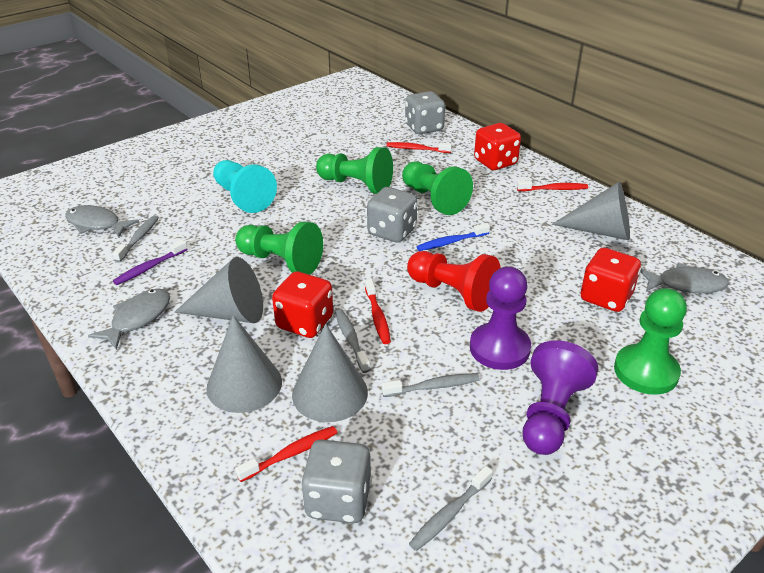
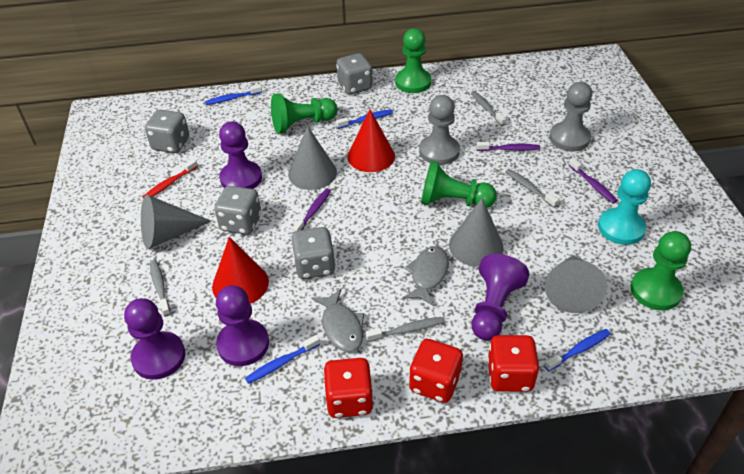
blue toothbrush: 1 -> 4
grey dice: 3 -> 4
grey fish: 3 -> 2
grey pawn: 0 -> 2
purple pawn: 2 -> 4
purple toothbrush: 1 -> 3
red cone: 0 -> 2
red pawn: 1 -> 0
red toothbrush: 4 -> 1

